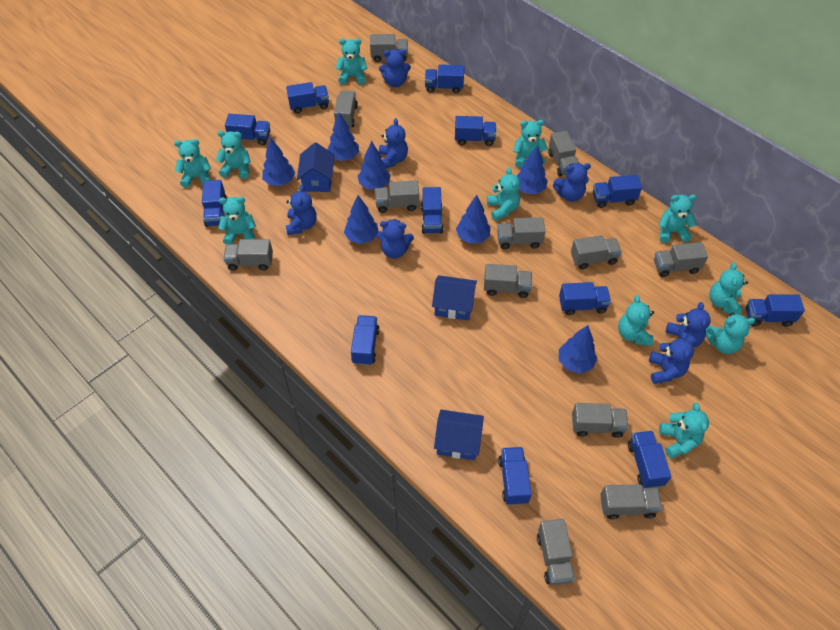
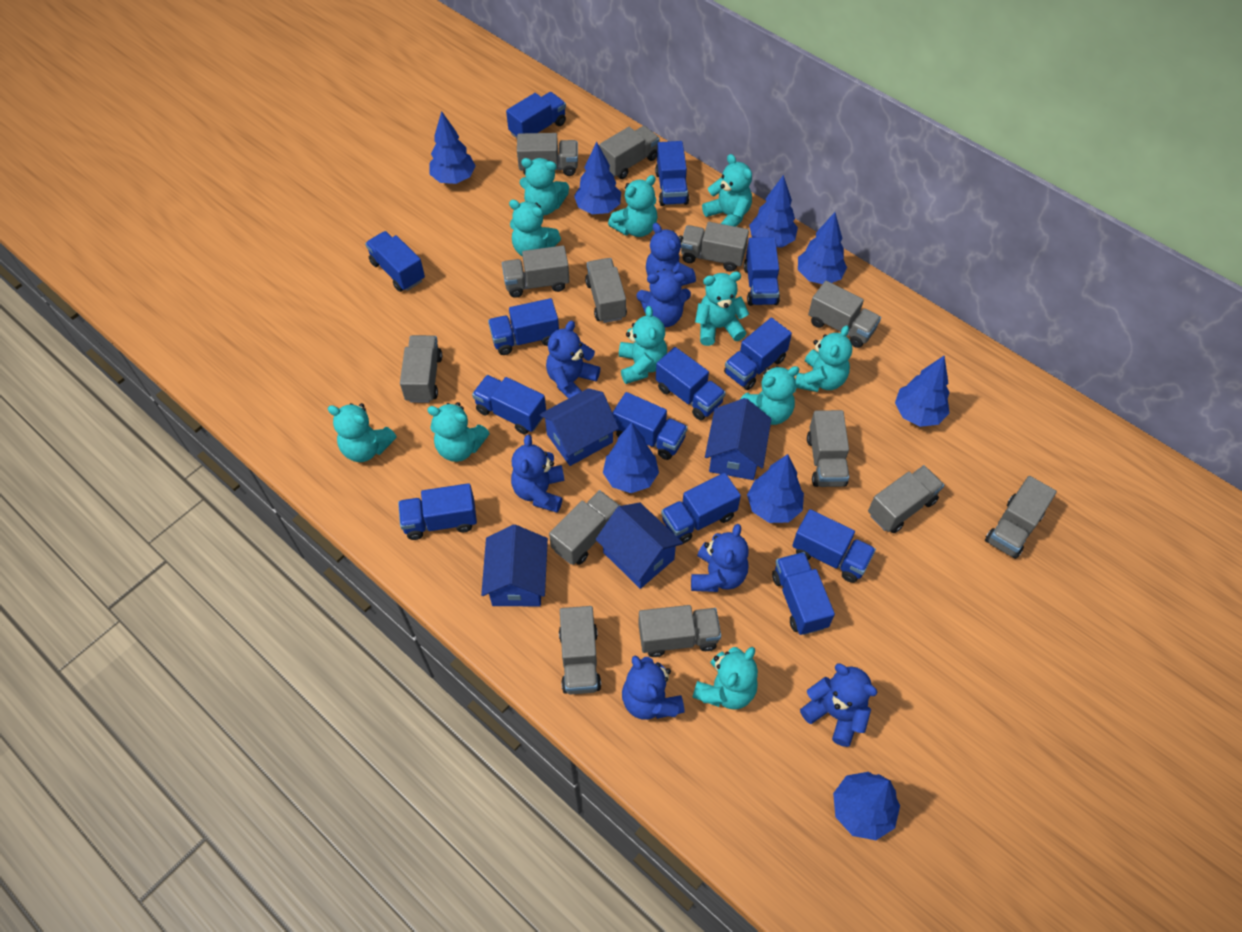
blue house: 3 -> 4
blue tree: 7 -> 8
blue truck: 12 -> 13
grey truck: 12 -> 13

